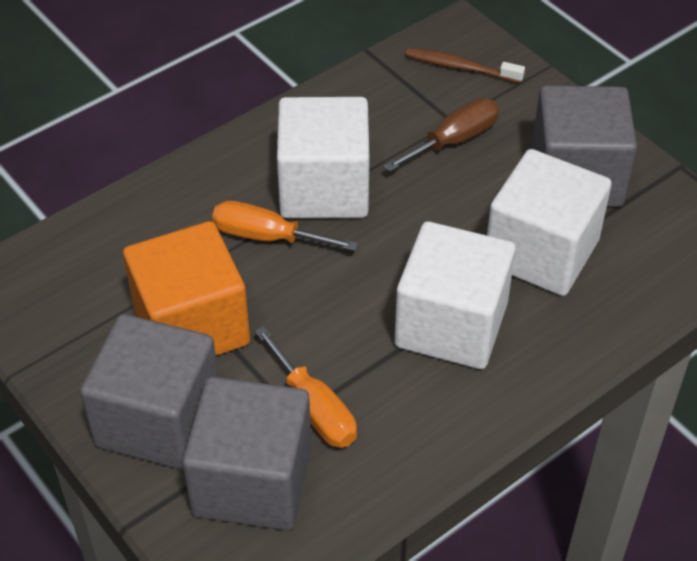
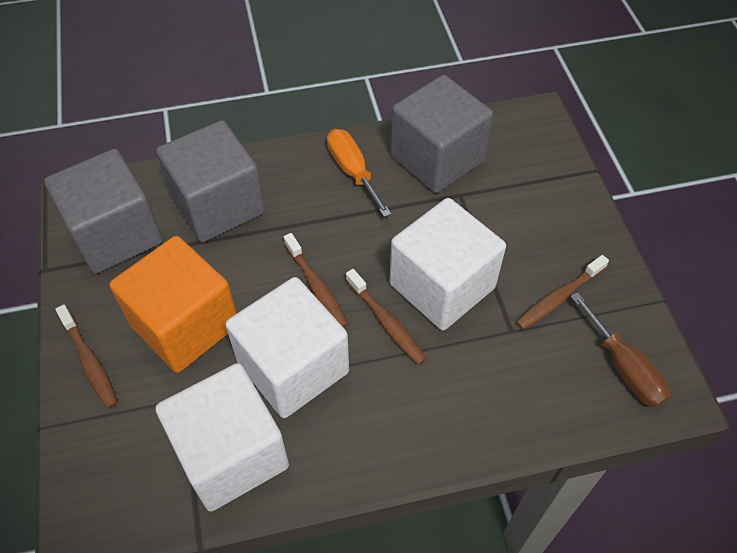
brown toothbrush: 1 -> 4
orange screwdriver: 2 -> 1

